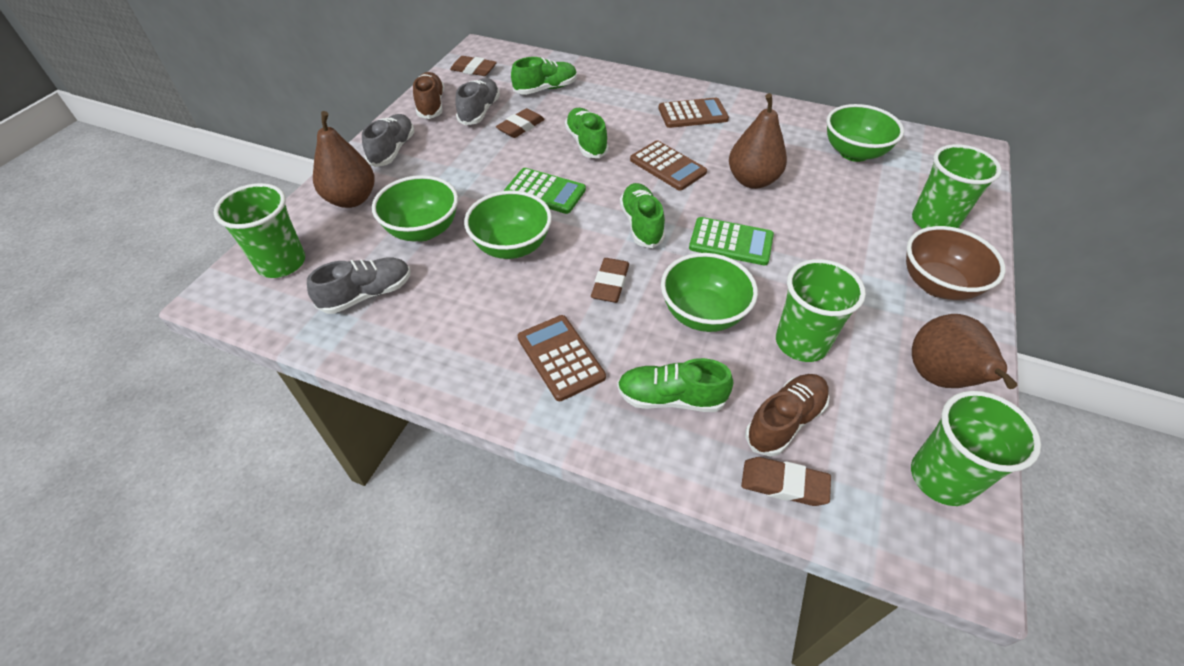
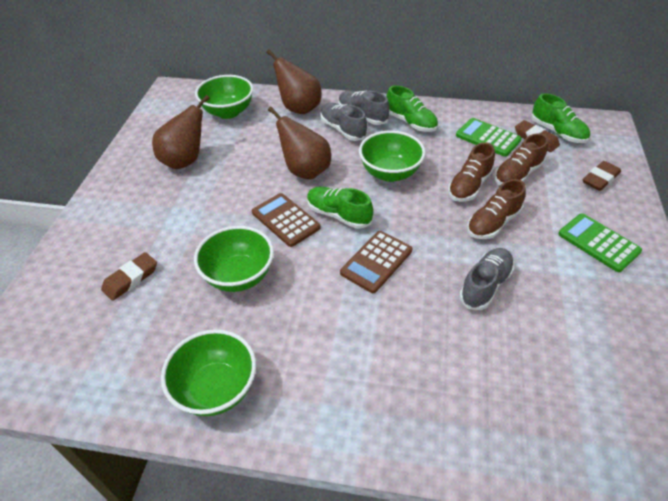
brown bowl: 1 -> 0
brown calculator: 3 -> 2
brown eraser: 4 -> 3
brown shoe: 2 -> 3
green cup: 4 -> 0
green shoe: 4 -> 3

